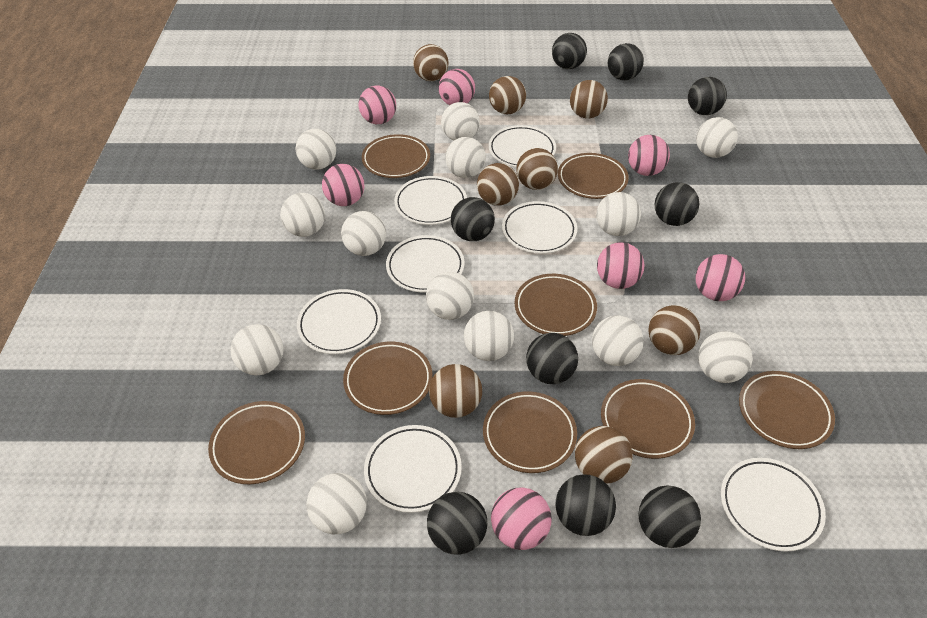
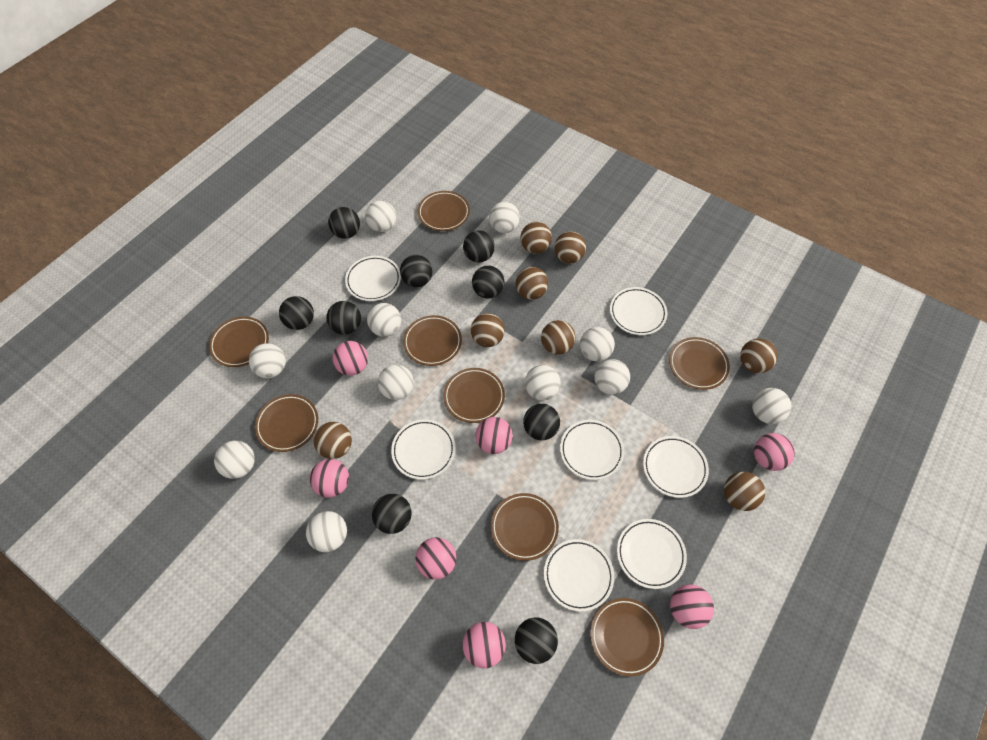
white ball: 13 -> 11

